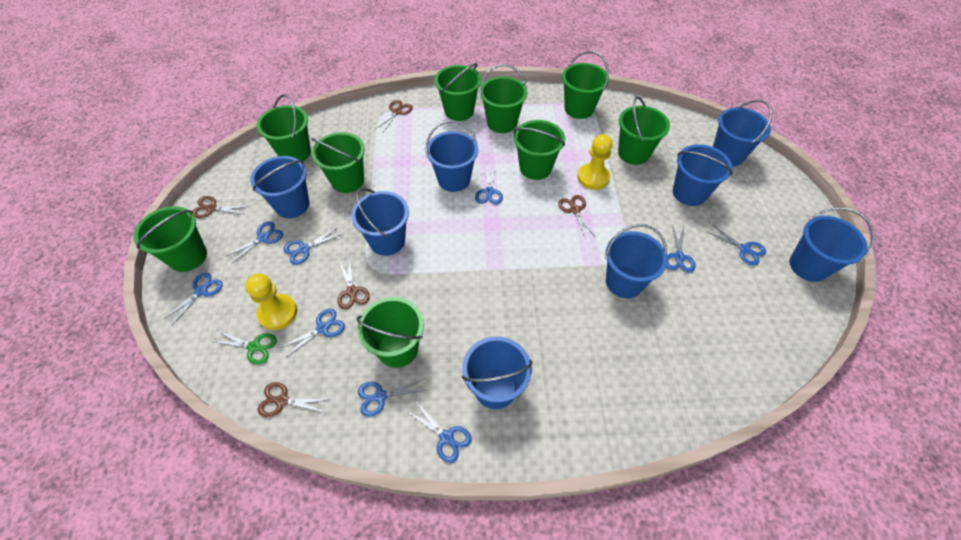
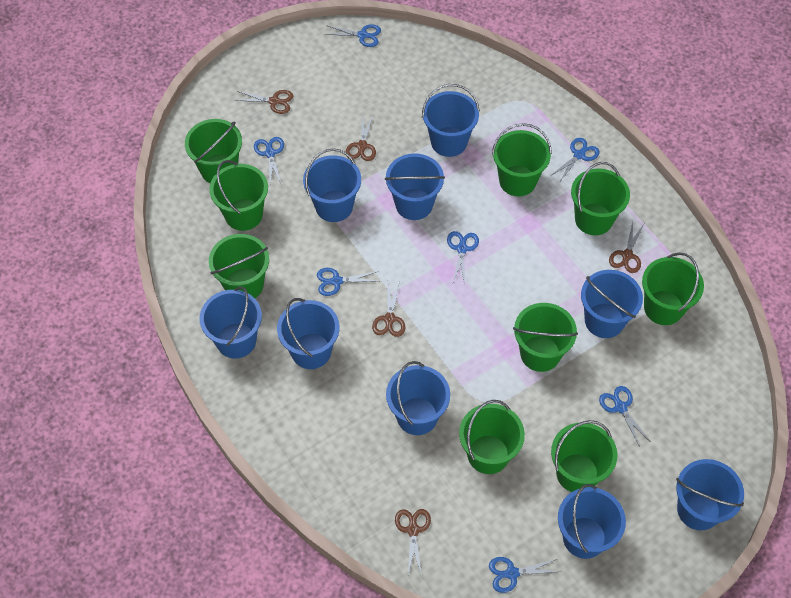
blue bucket: 8 -> 9
blue scissors: 9 -> 7
green scissors: 1 -> 0
yellow pawn: 2 -> 0

